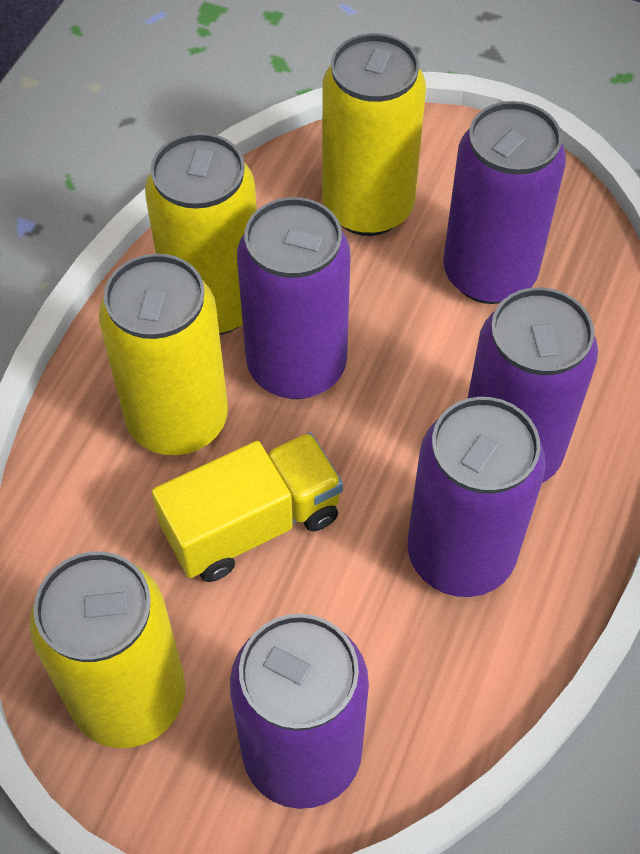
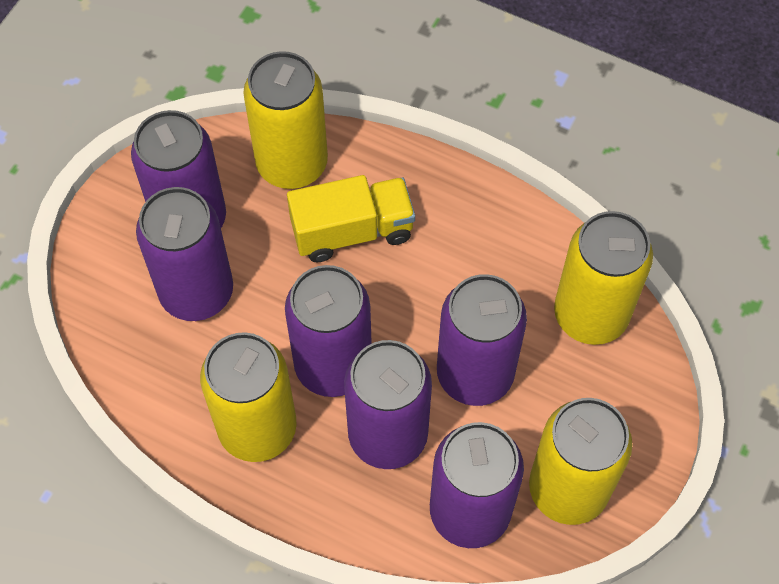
purple can: 5 -> 6

